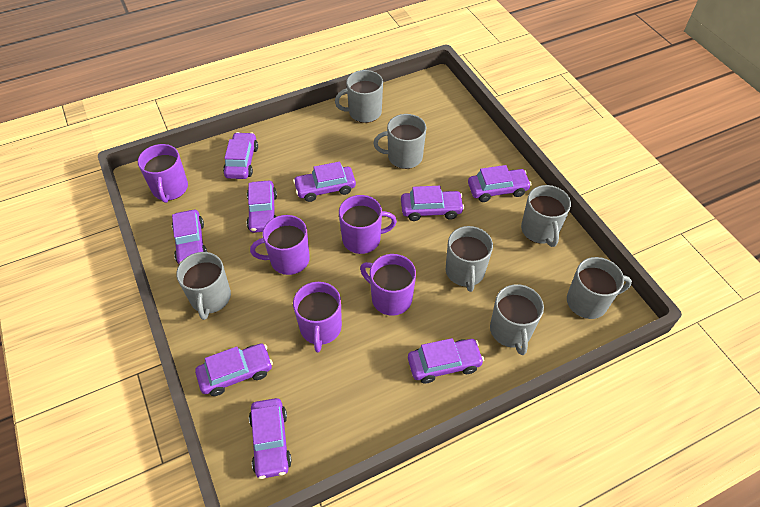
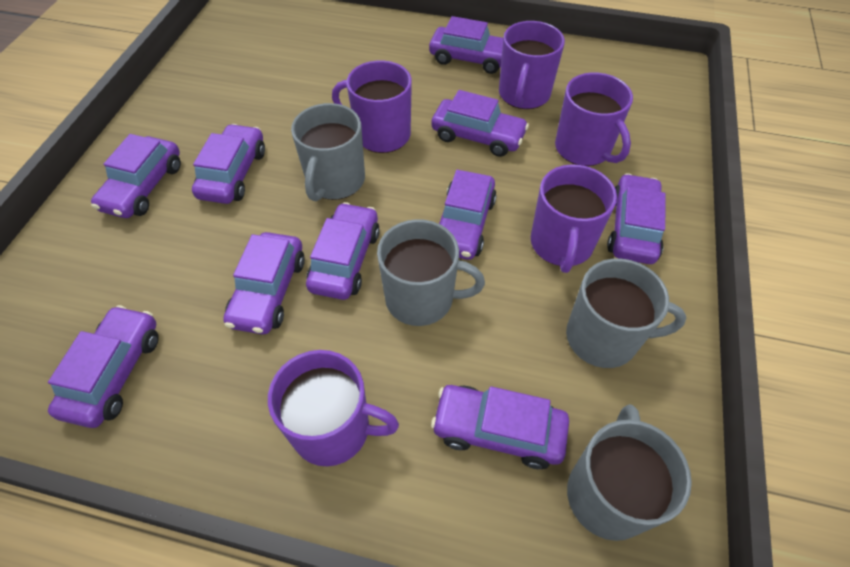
grey mug: 7 -> 4
purple car: 9 -> 10

